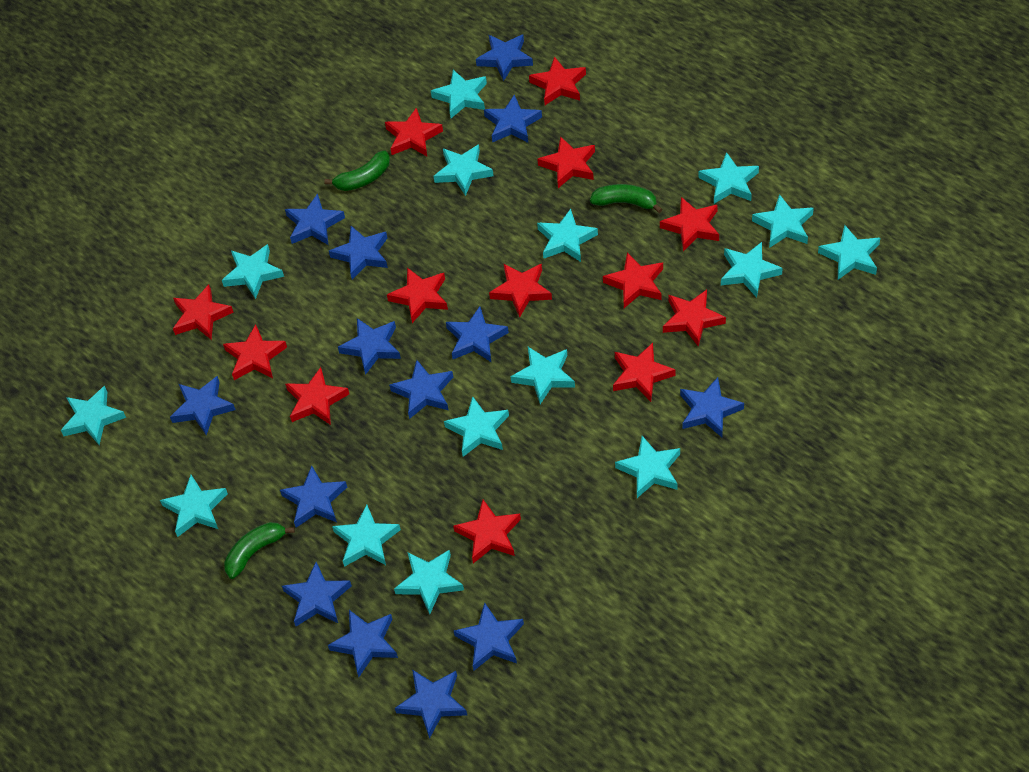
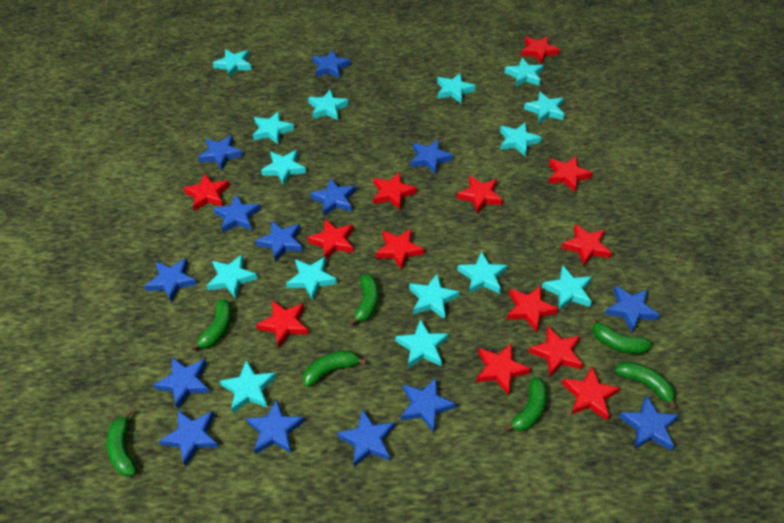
green banana: 3 -> 7

